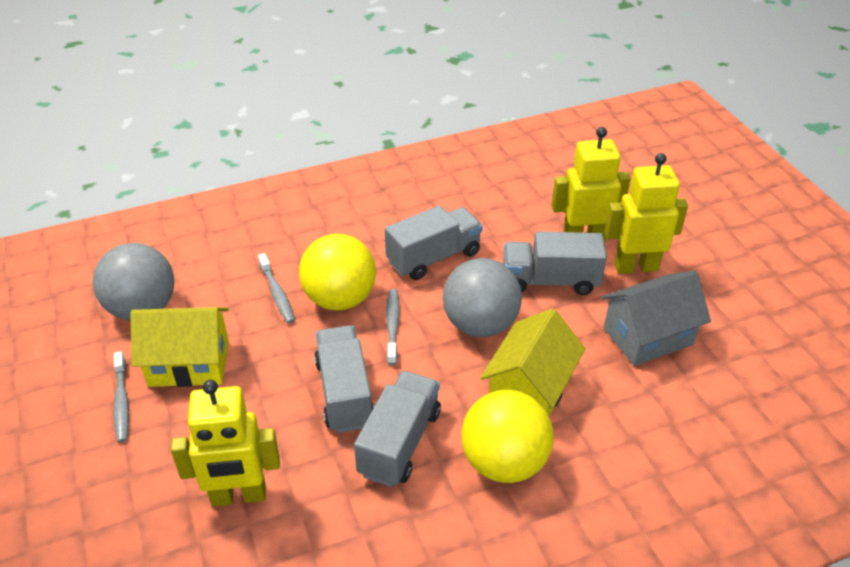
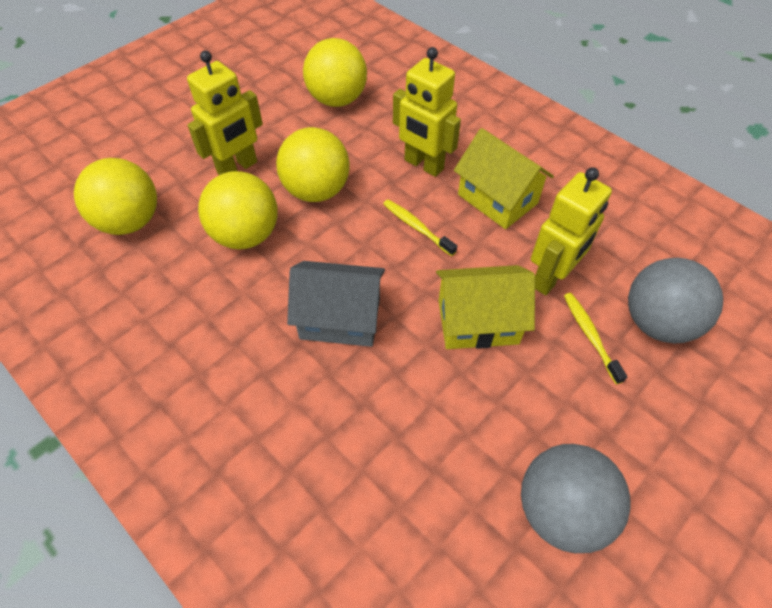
grey toothbrush: 3 -> 0
grey truck: 4 -> 0
yellow ball: 2 -> 4
yellow toothbrush: 0 -> 2

